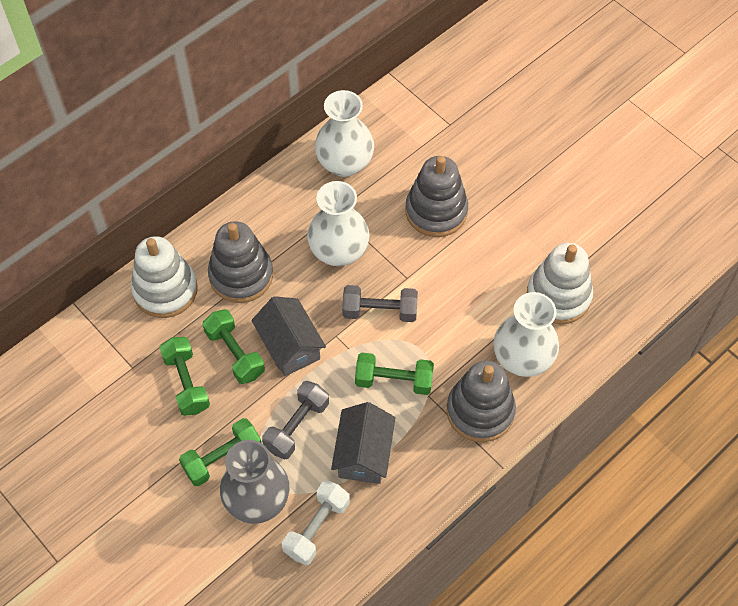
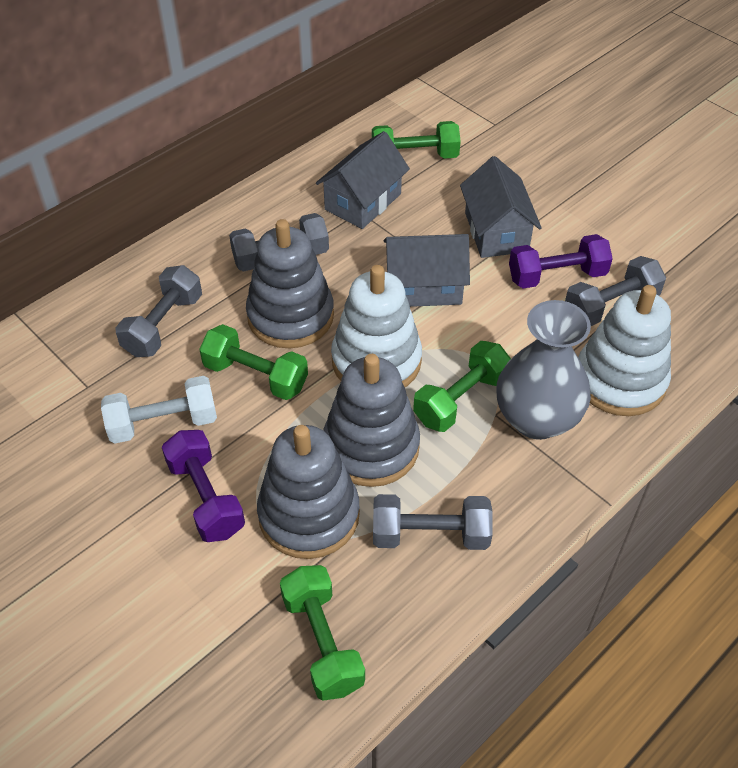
grey dumbbell: 2 -> 4
grey house: 2 -> 3
purple dumbbell: 0 -> 2
white vase: 3 -> 0

